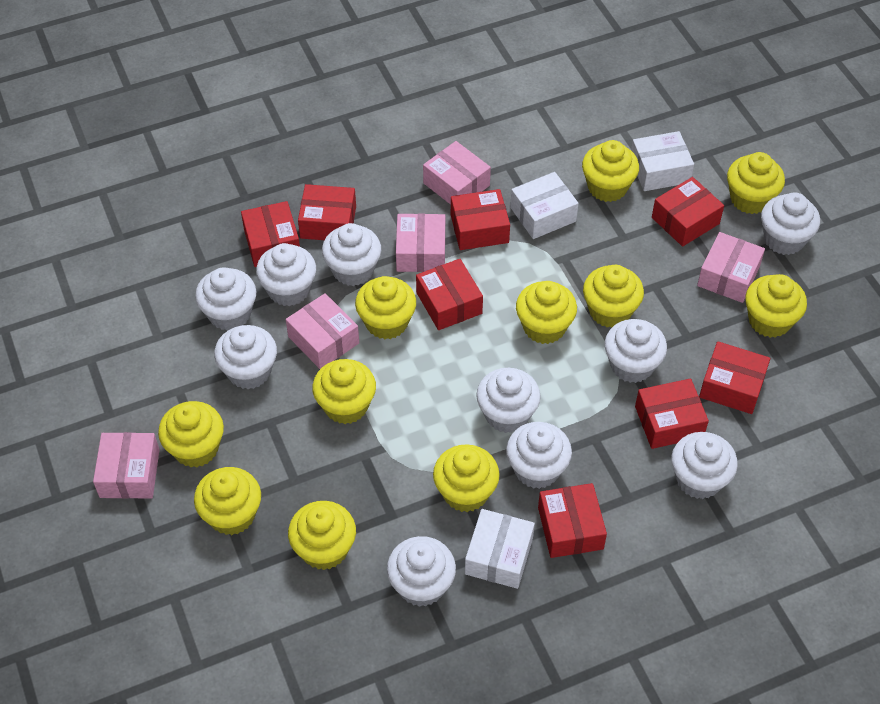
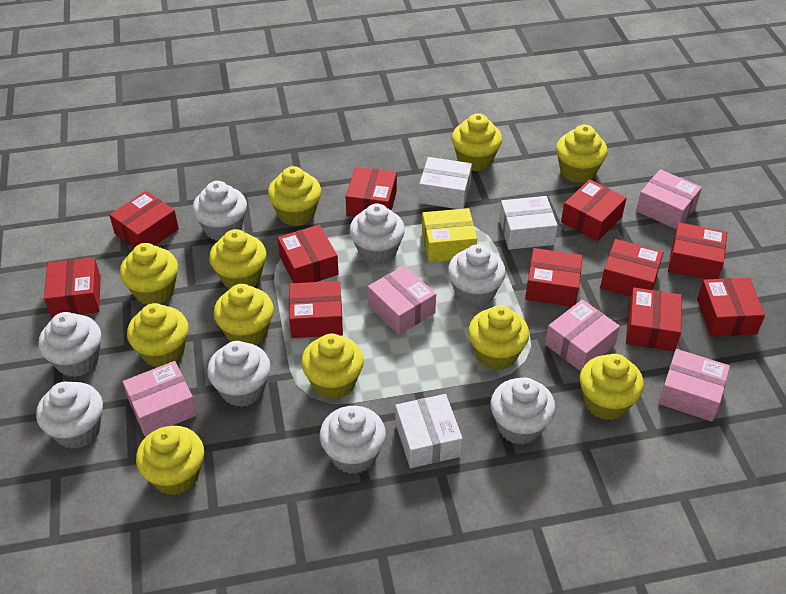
red box: 8 -> 11
white cupcake: 10 -> 8
yellow box: 0 -> 1

